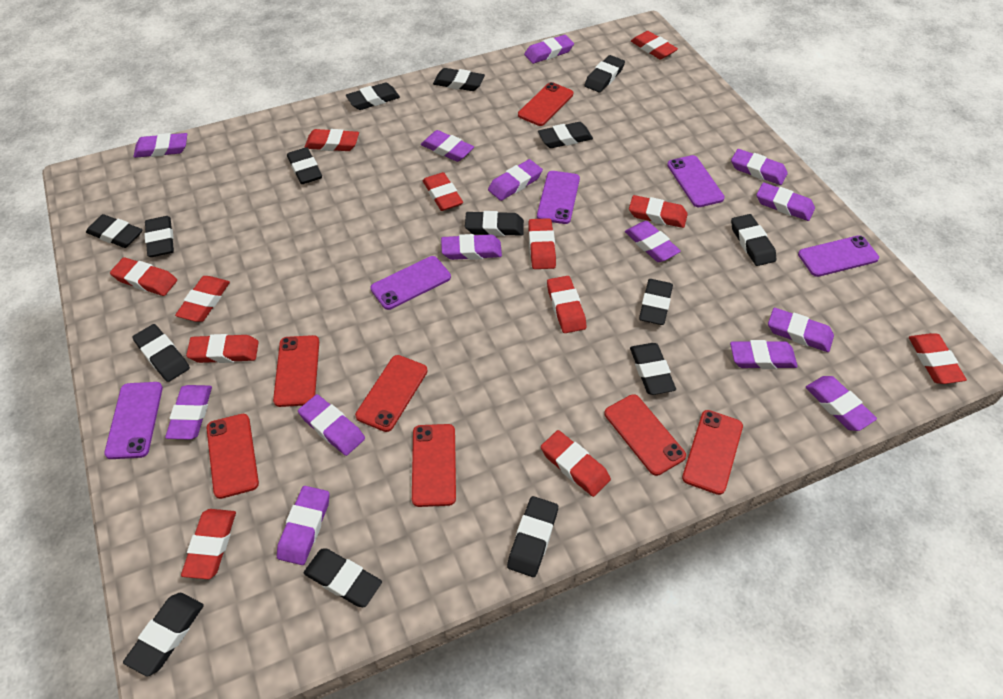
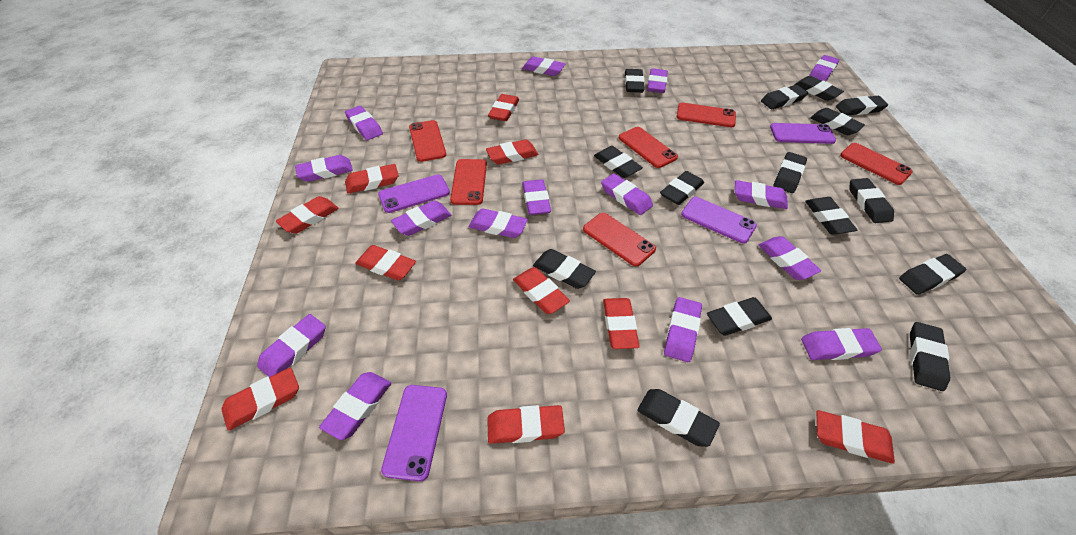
purple eraser: 14 -> 15
purple phone: 5 -> 4
red eraser: 12 -> 10
red phone: 7 -> 6

